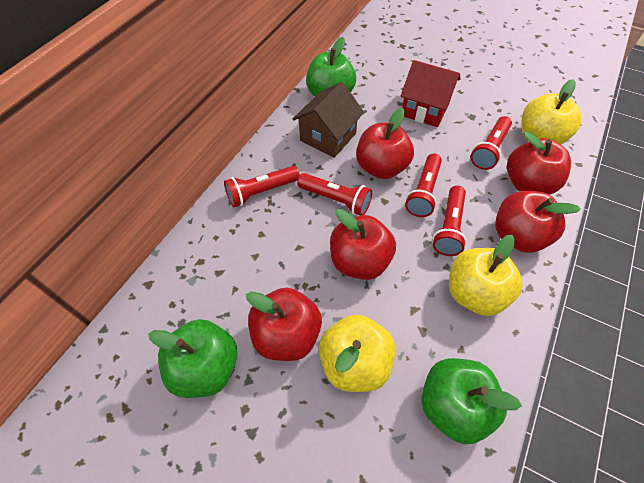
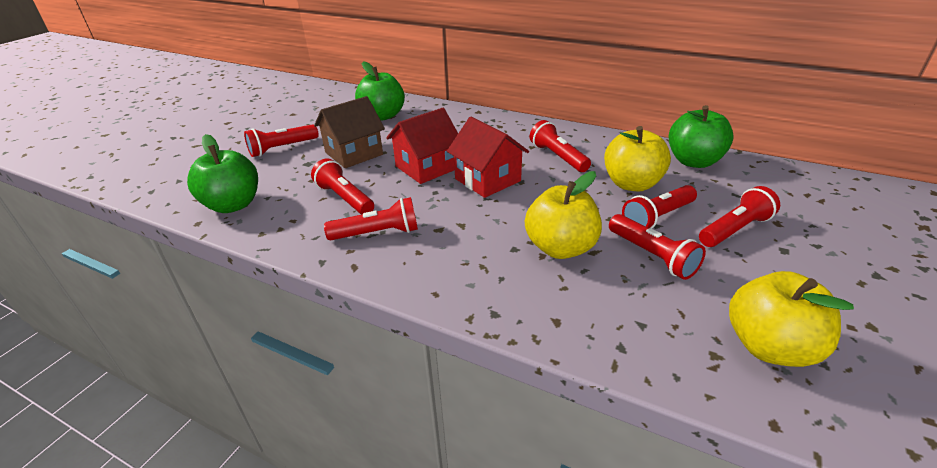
red apple: 5 -> 0
red flashlight: 5 -> 7
red house: 1 -> 2

